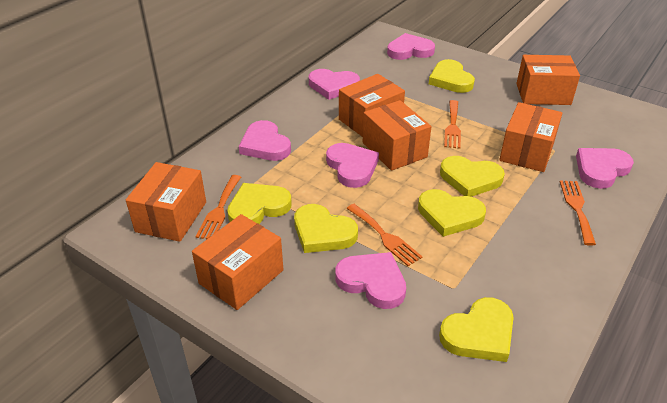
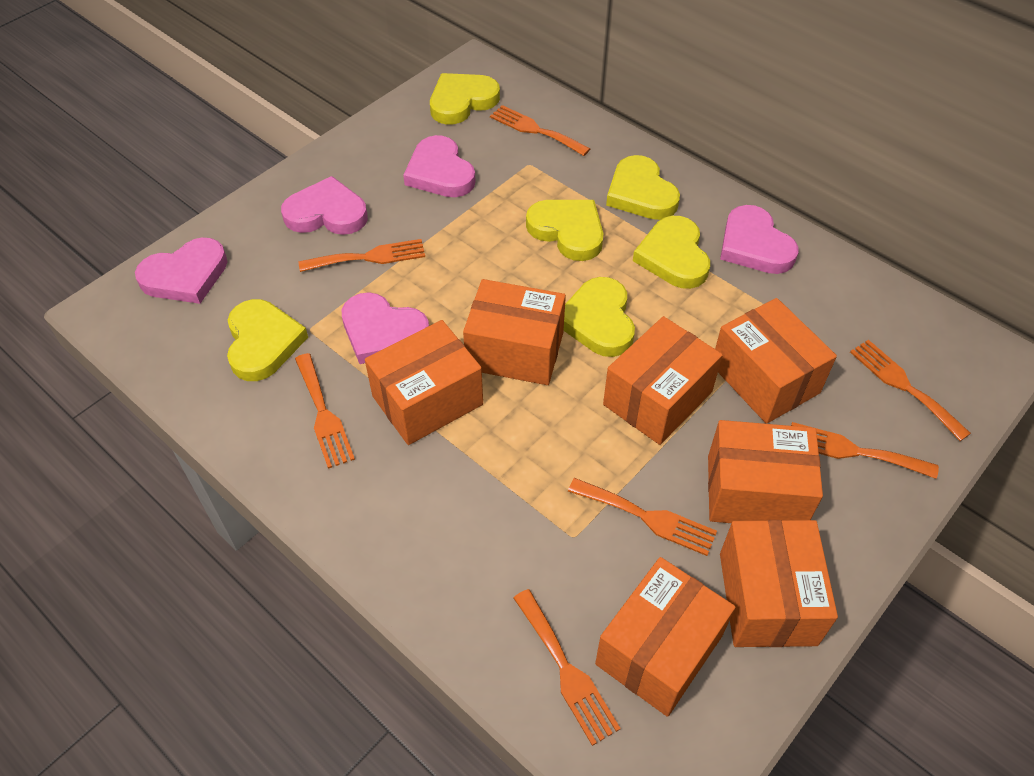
orange box: 6 -> 7
orange fork: 4 -> 7
pink heart: 6 -> 5

